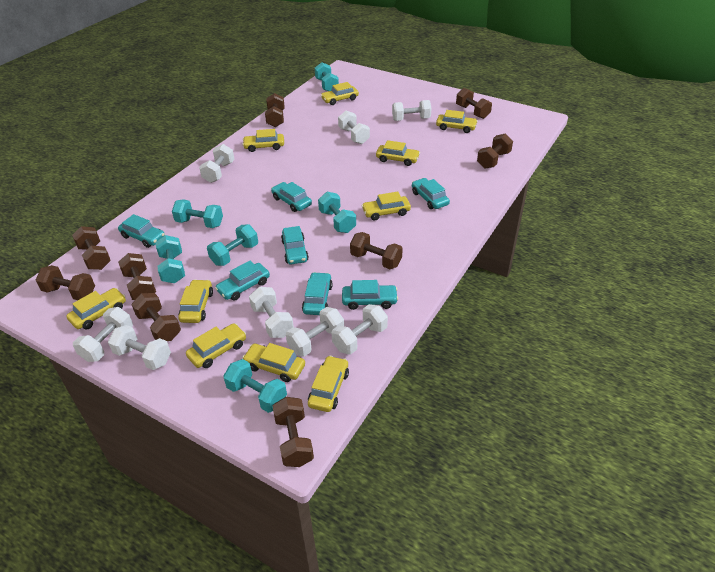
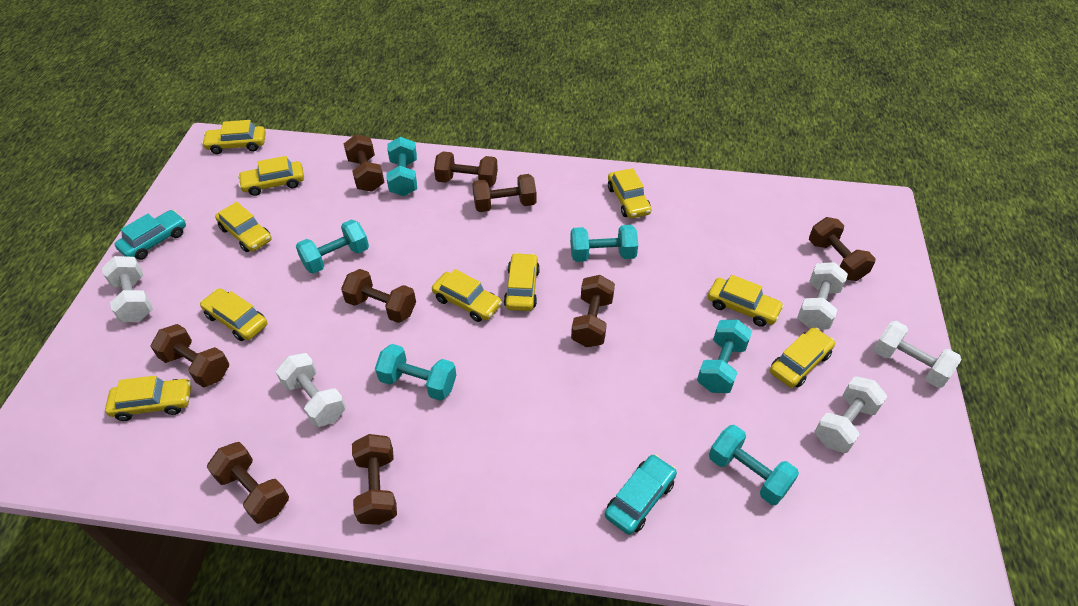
turquoise car: 7 -> 2
white dumbbell: 8 -> 5

